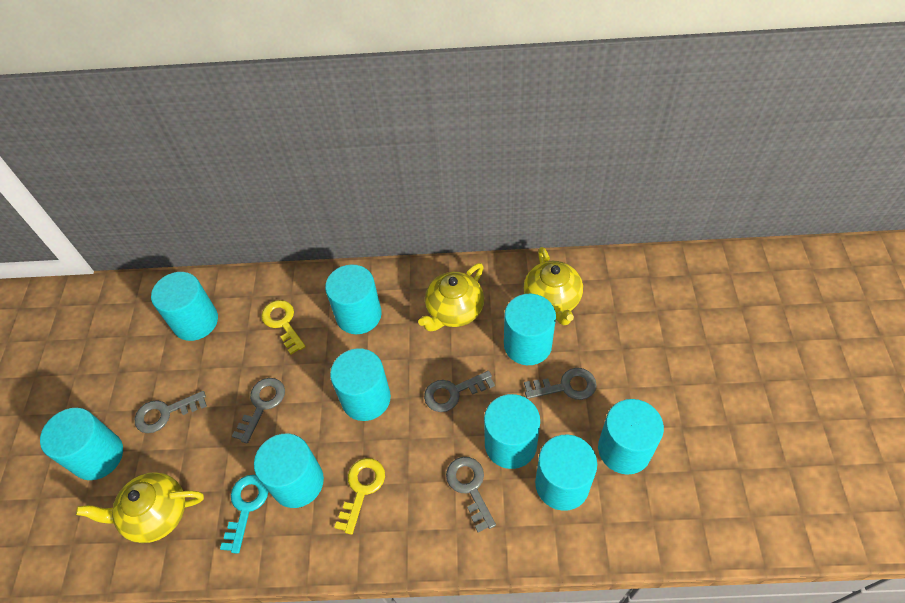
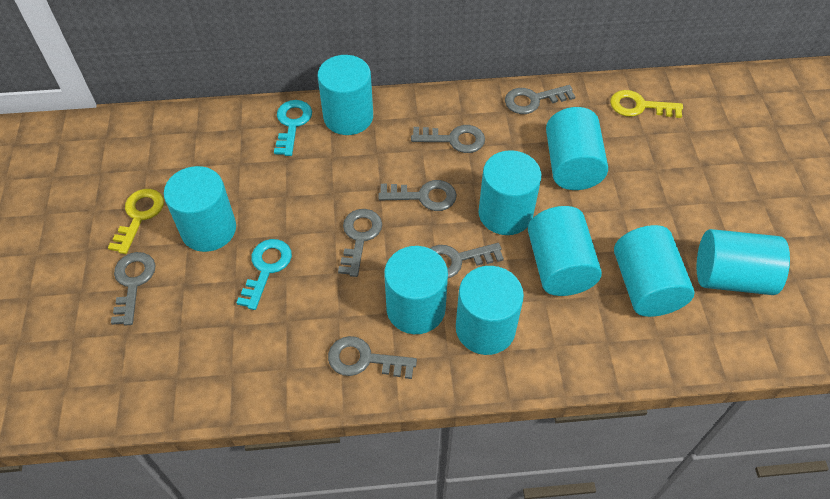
grey key: 5 -> 7
turquoise key: 1 -> 2
yellow teapot: 3 -> 0

